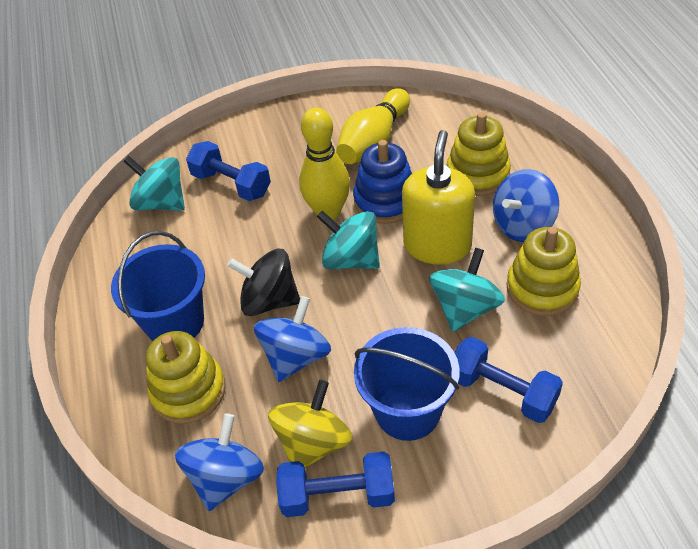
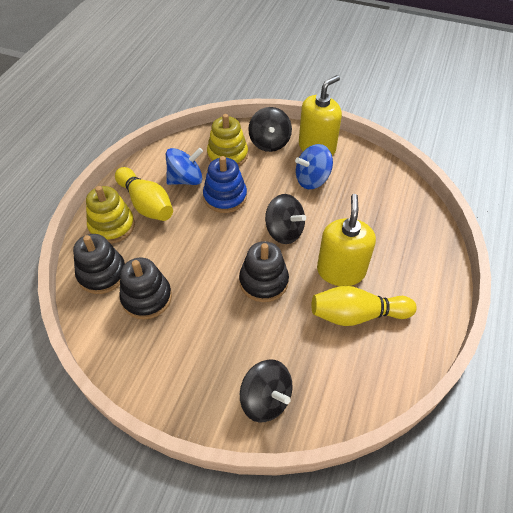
black spinning top: 1 -> 3
black stacking toy: 0 -> 3
blue bucket: 2 -> 0
blue dumbbell: 3 -> 0
blue spinning top: 3 -> 2
turquoise spinning top: 3 -> 0
yellow soap dispenser: 1 -> 2
yellow spinning top: 1 -> 0
yellow stacking toy: 3 -> 2

